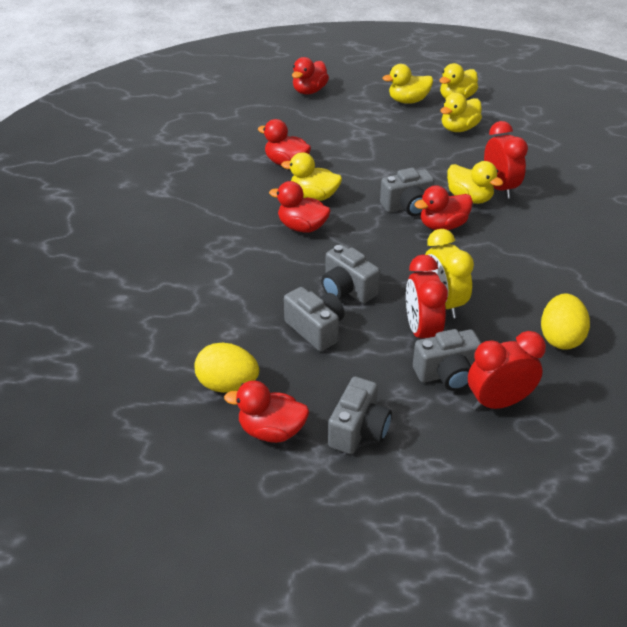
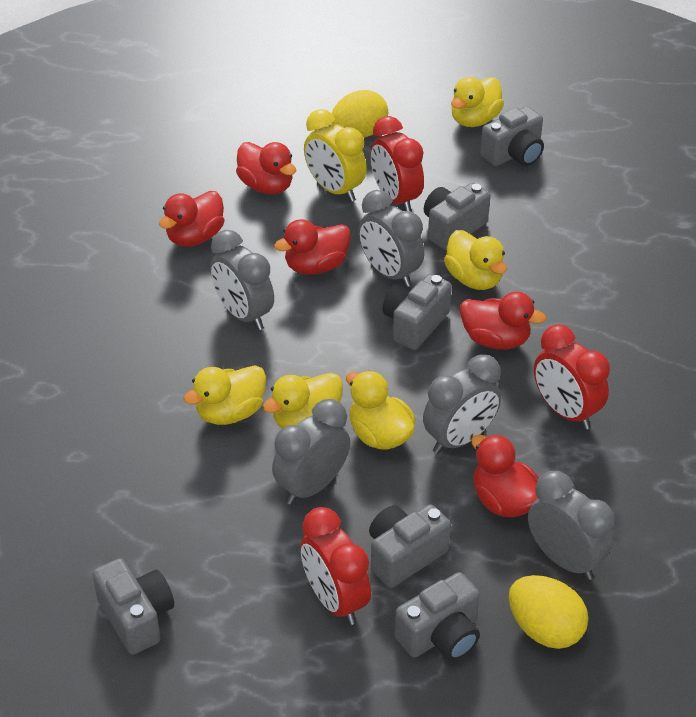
grey camera: 5 -> 6
grey clock: 0 -> 5

